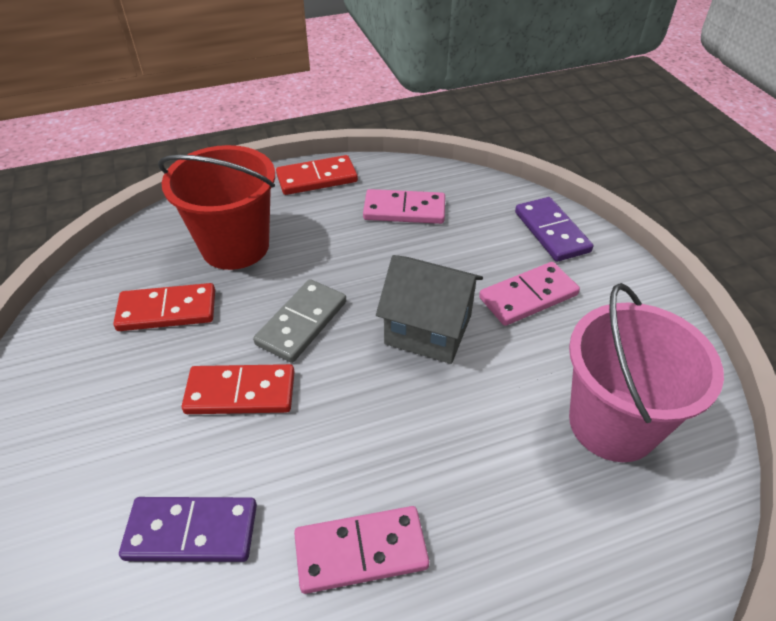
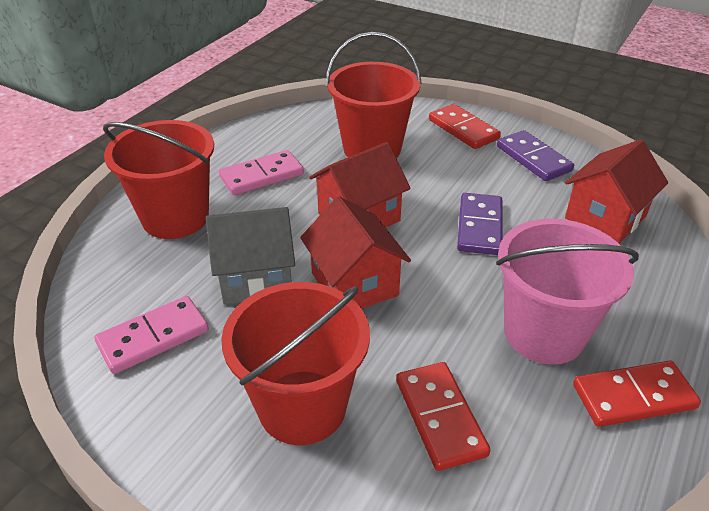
grey domino: 1 -> 0
pink domino: 3 -> 2
red bucket: 1 -> 3
red house: 0 -> 3

